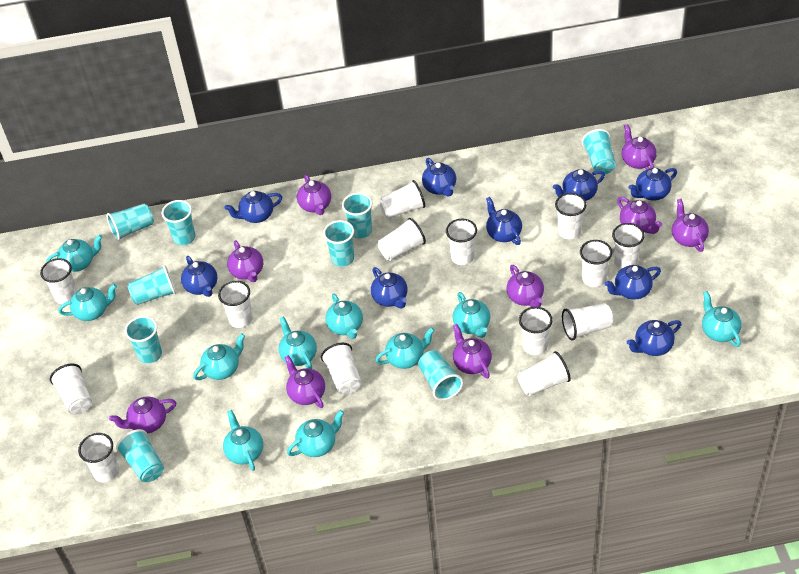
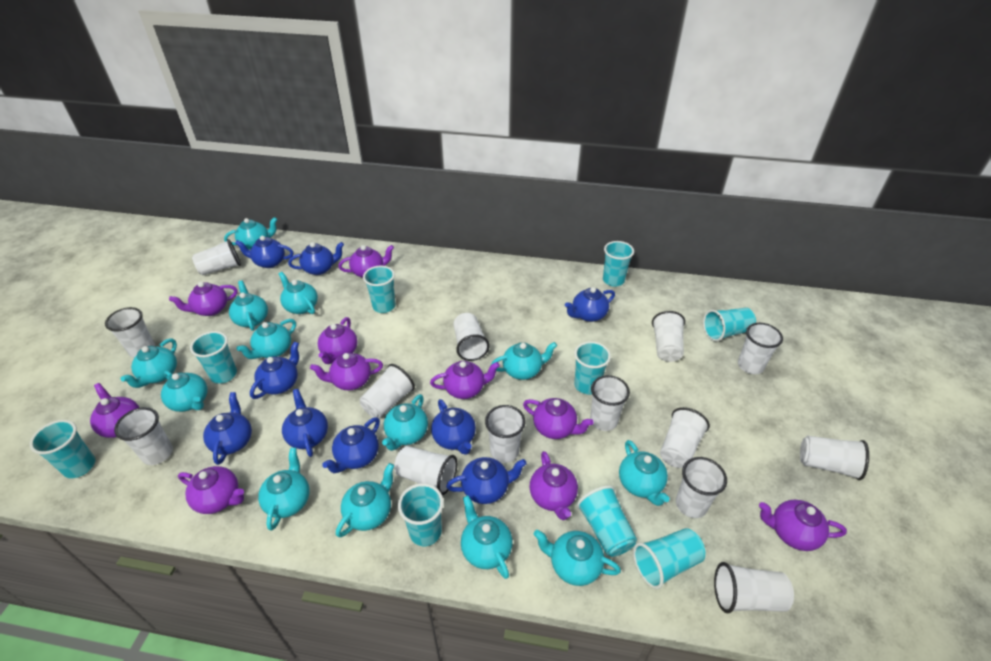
purple teapot: 9 -> 10
turquoise teapot: 10 -> 13

